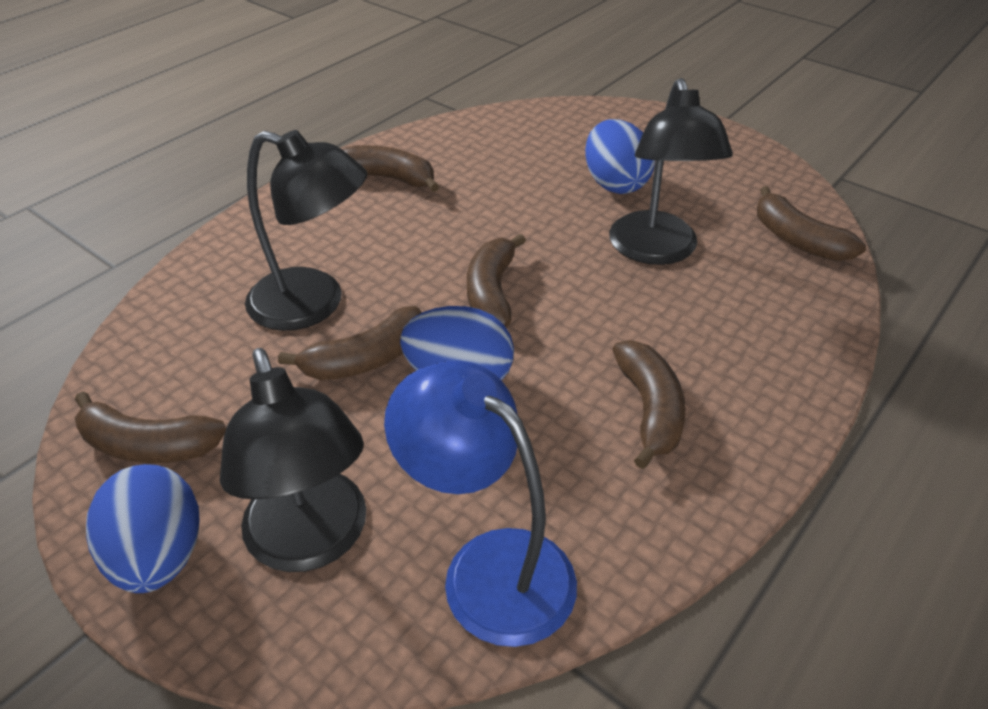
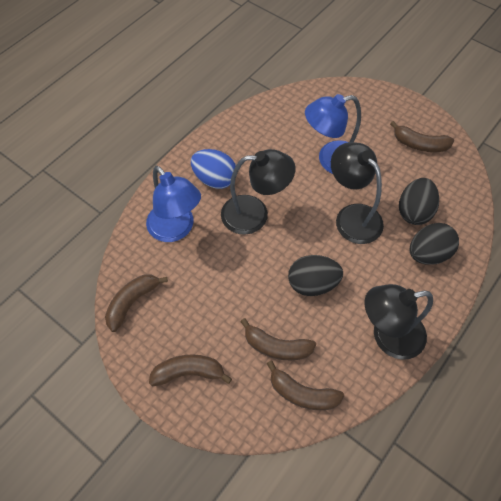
black egg: 0 -> 3
blue egg: 3 -> 1
blue lamp: 1 -> 2
brown banana: 6 -> 5

